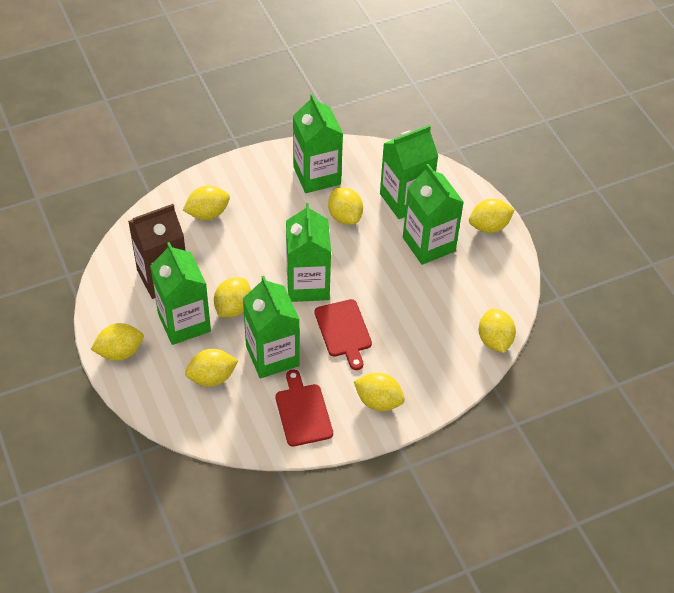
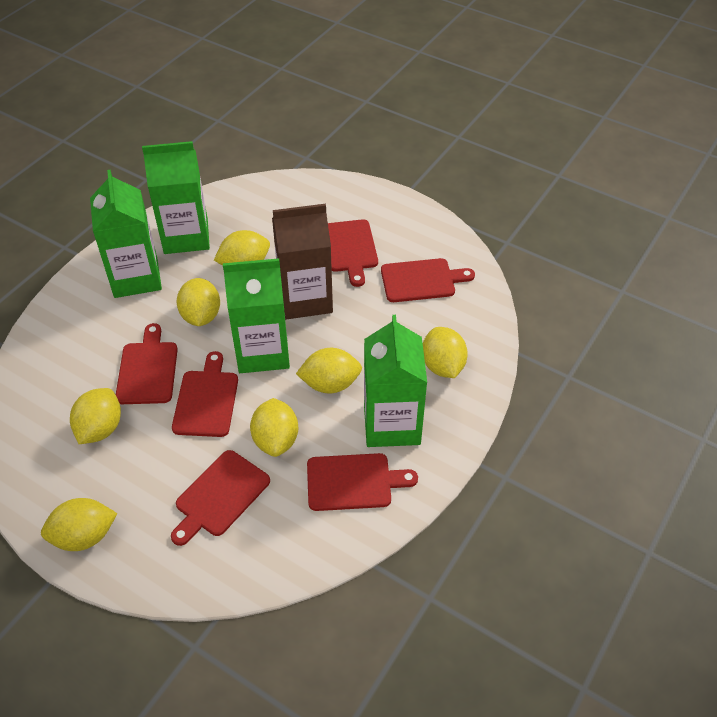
green carton: 6 -> 4
red cutting board: 2 -> 6
yellow lemon: 8 -> 7

